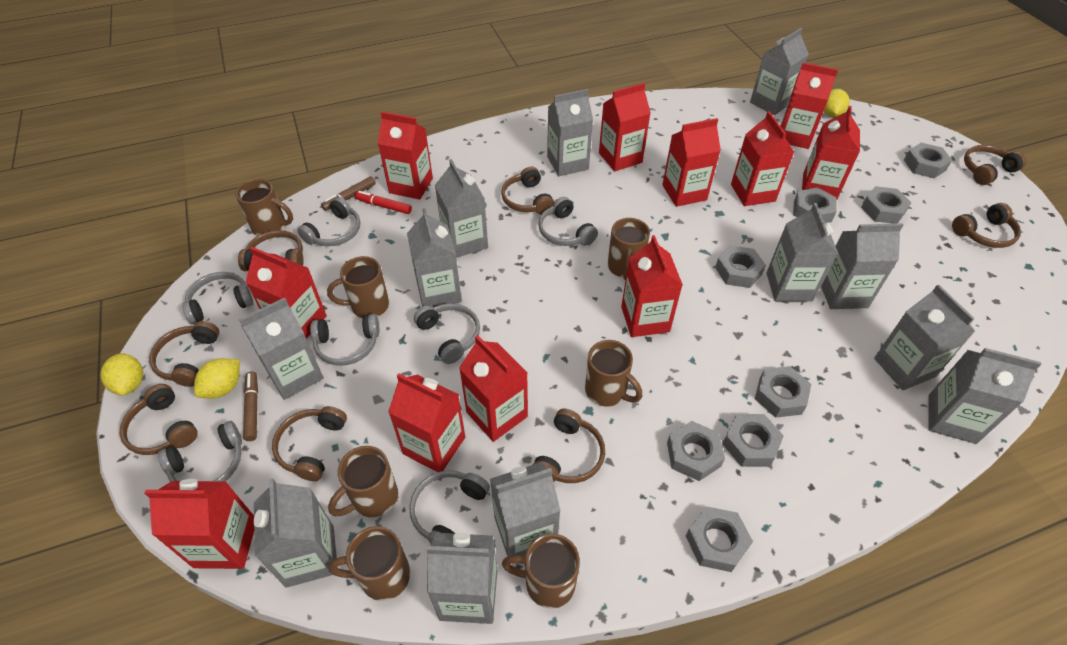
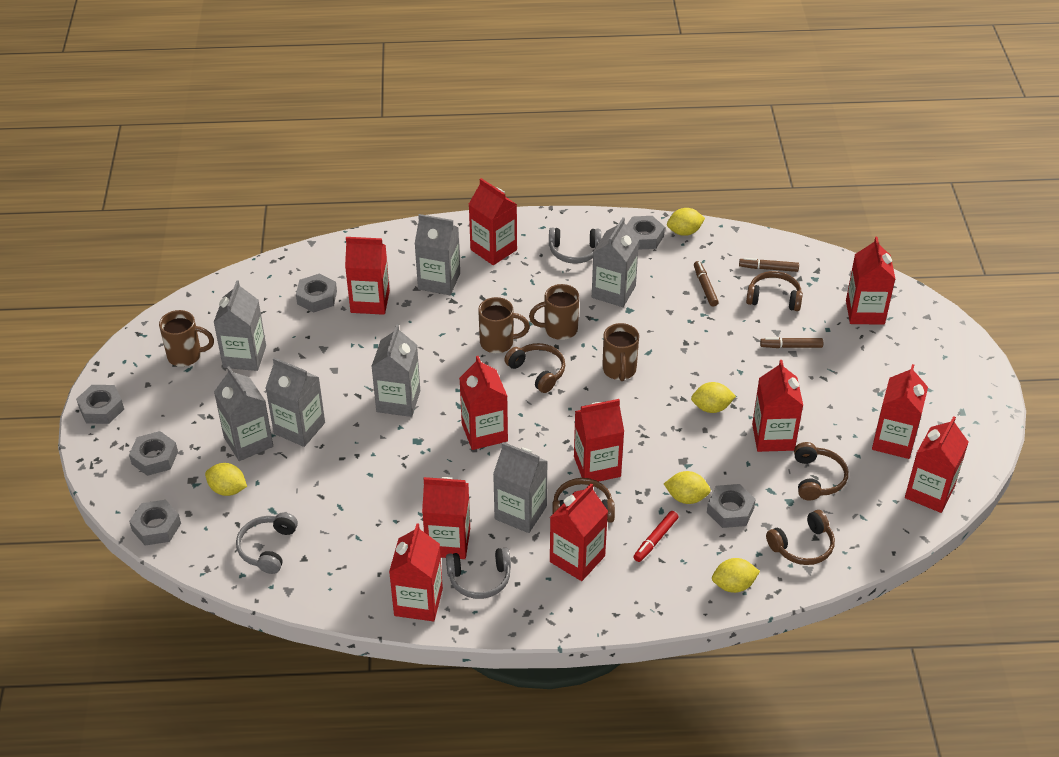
brown headphones: 8 -> 5
brown marker: 2 -> 3
brown mug: 7 -> 4
grey carton: 12 -> 7
grey headphones: 7 -> 3
grey nut: 8 -> 6
yellow lemon: 3 -> 5

